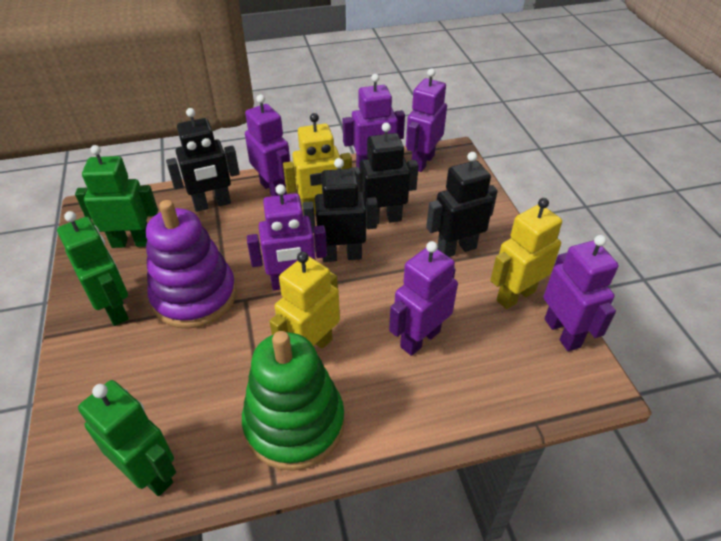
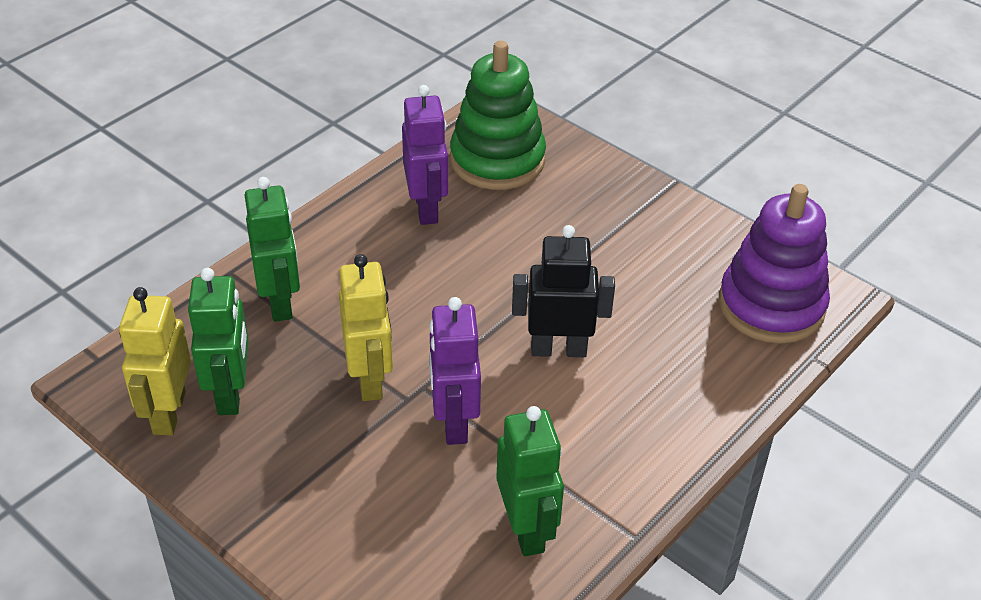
black robot: 4 -> 1
purple robot: 6 -> 2
yellow robot: 3 -> 2

